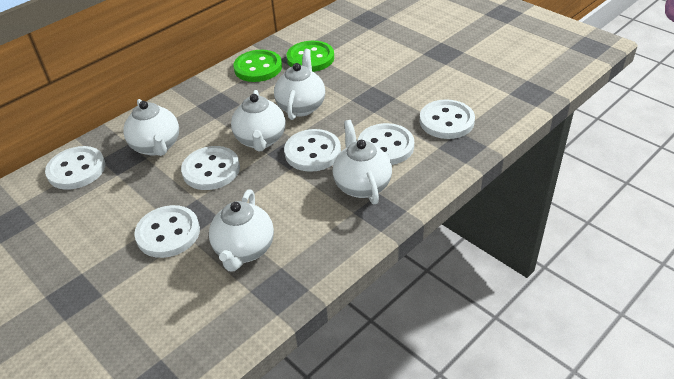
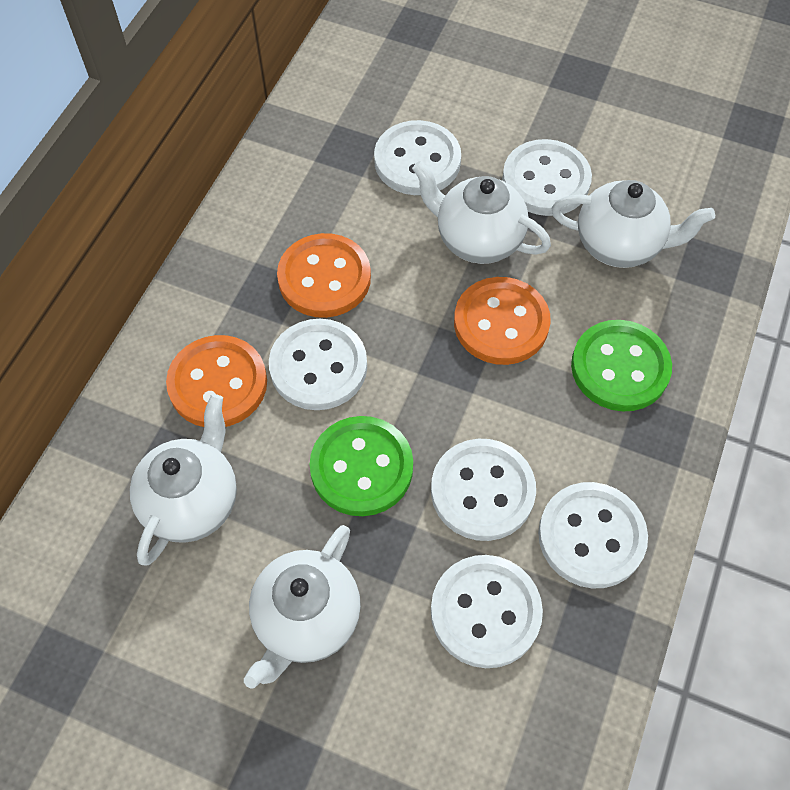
orange button: 0 -> 3
white teapot: 5 -> 4

